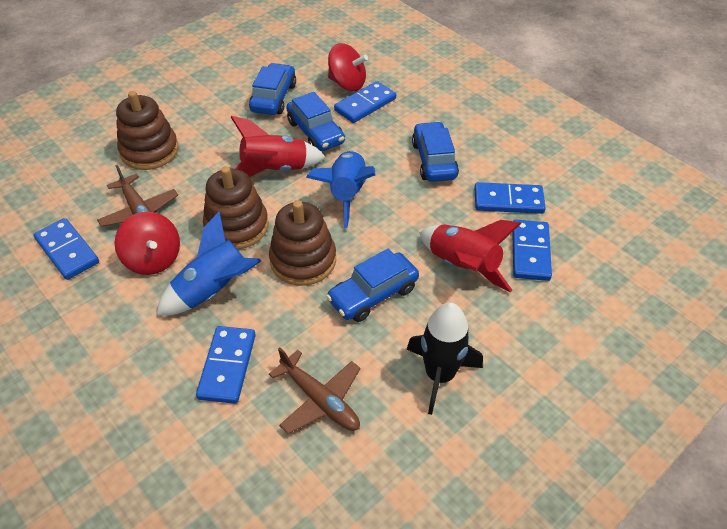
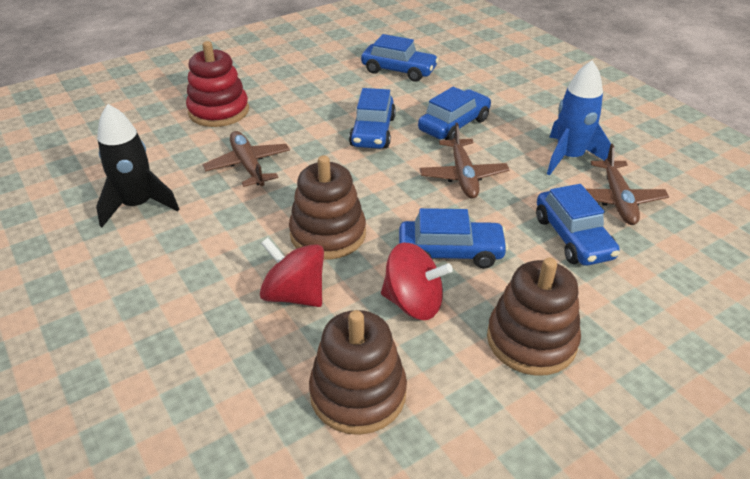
blue car: 4 -> 5
blue domino: 5 -> 0
blue rocket: 2 -> 1
brown plane: 2 -> 3
red rocket: 2 -> 0
red stacking toy: 0 -> 1

